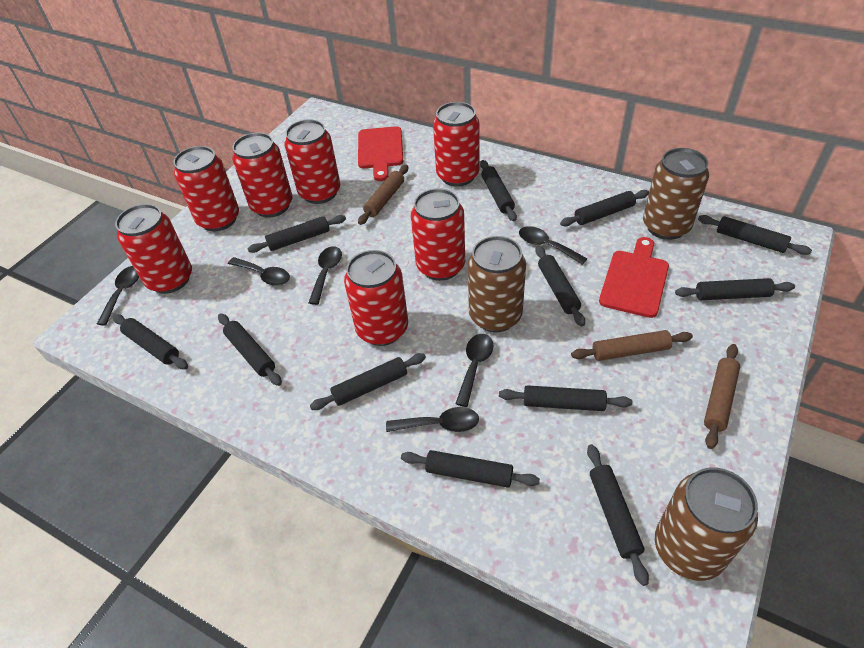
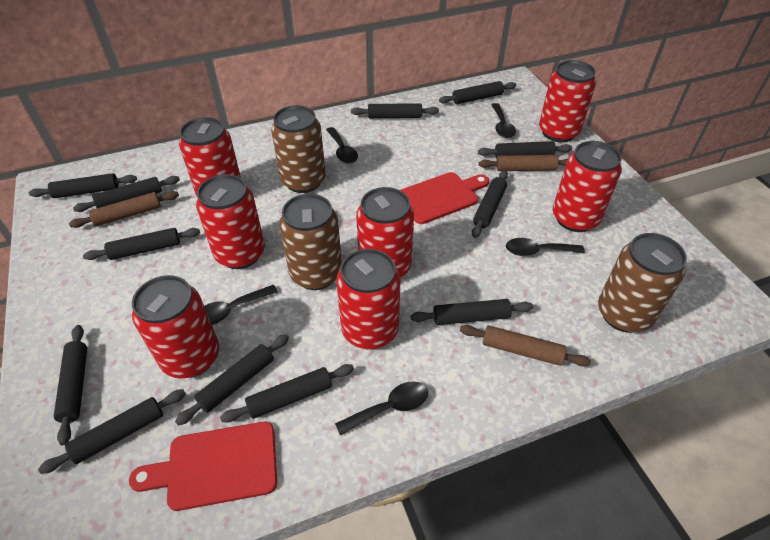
black spoon: 6 -> 5

